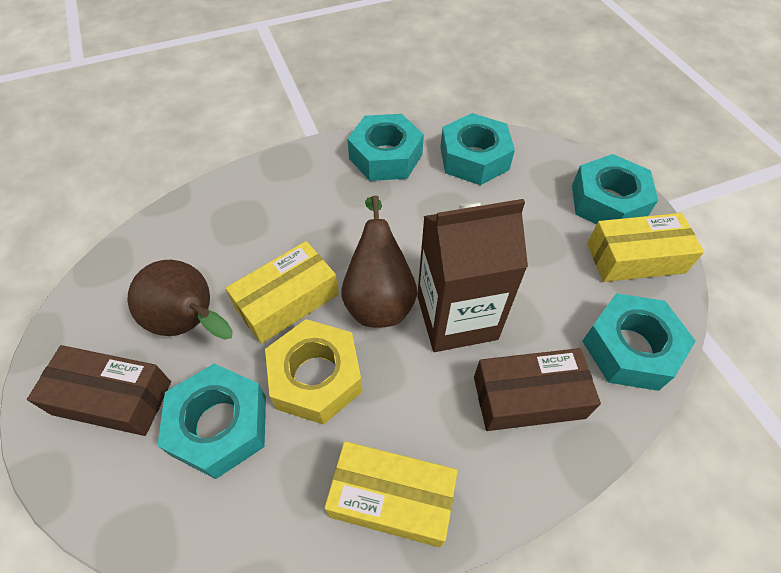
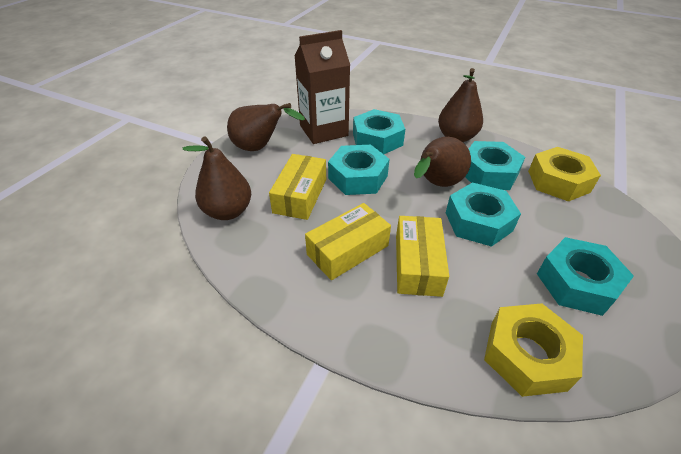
brown box: 2 -> 0
brown pear: 2 -> 4
yellow nut: 1 -> 2

